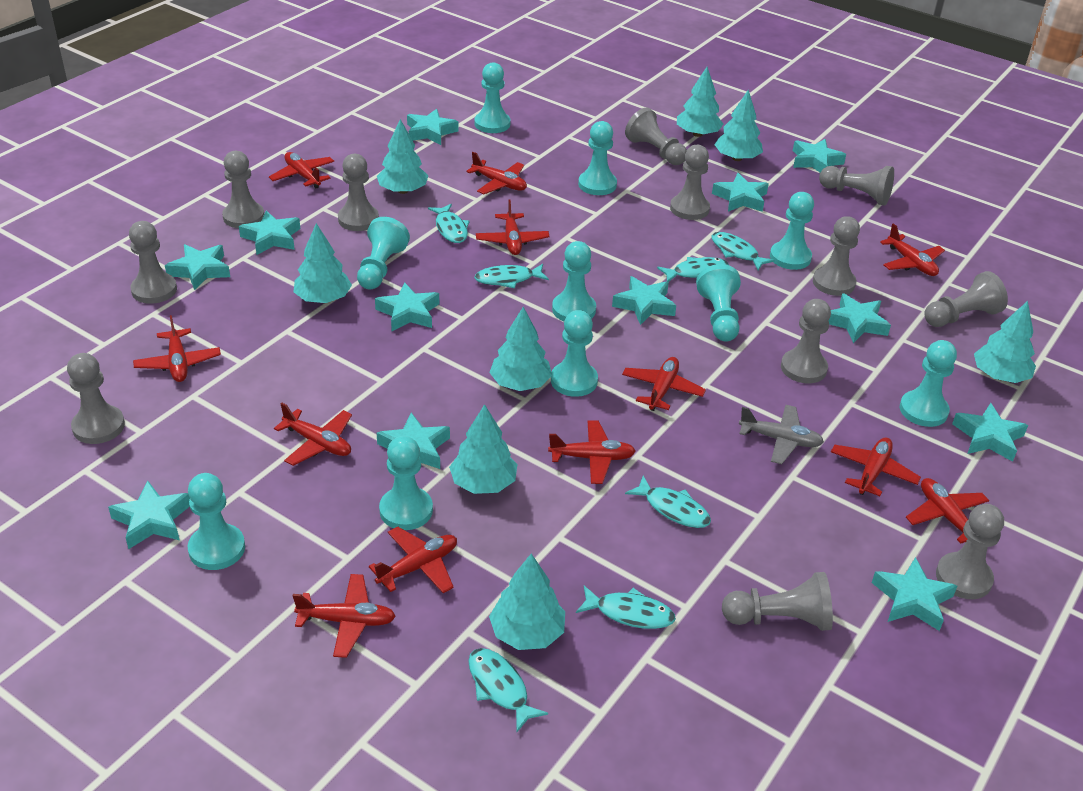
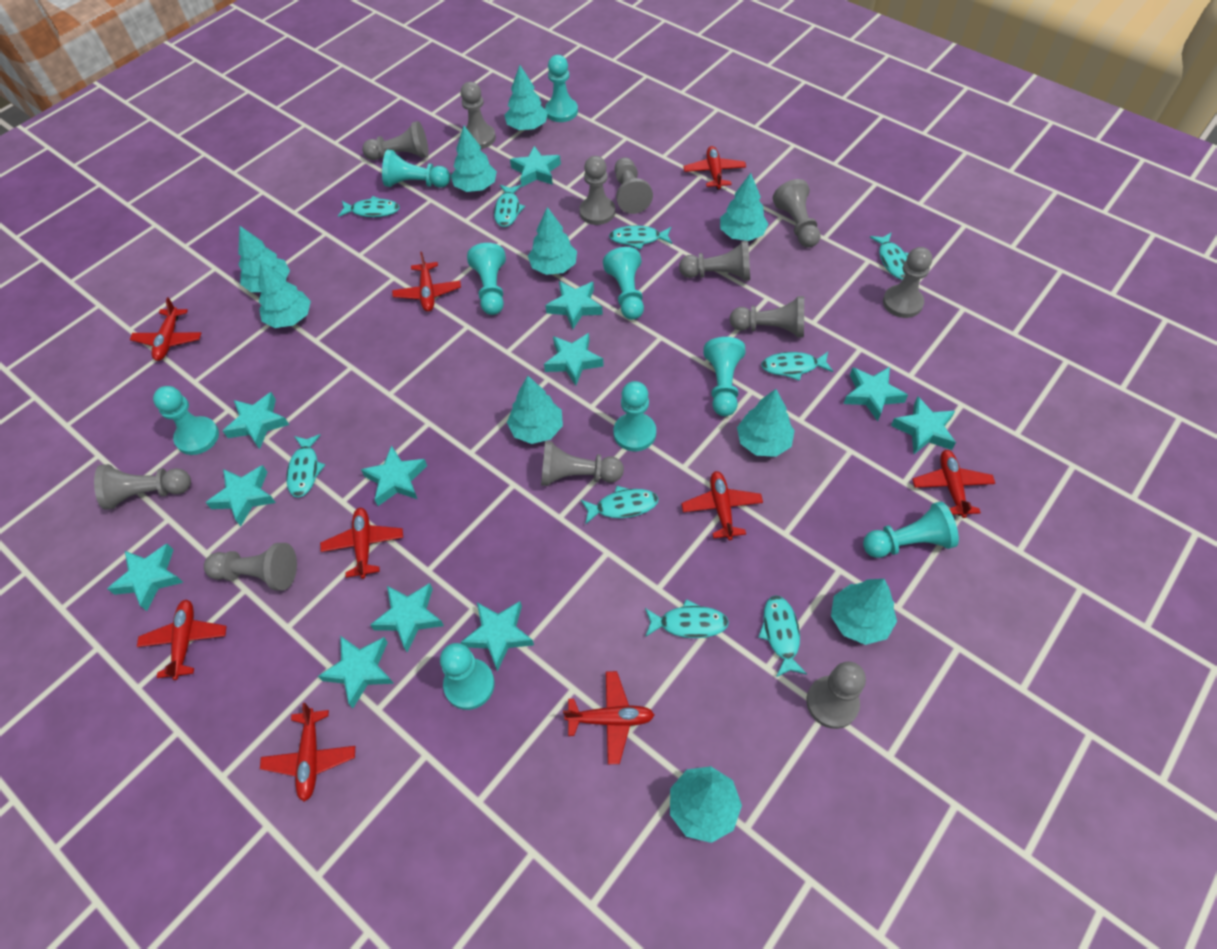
grey plane: 1 -> 0
red plane: 12 -> 9
turquoise fish: 7 -> 9
turquoise pawn: 10 -> 9
turquoise tree: 8 -> 10

